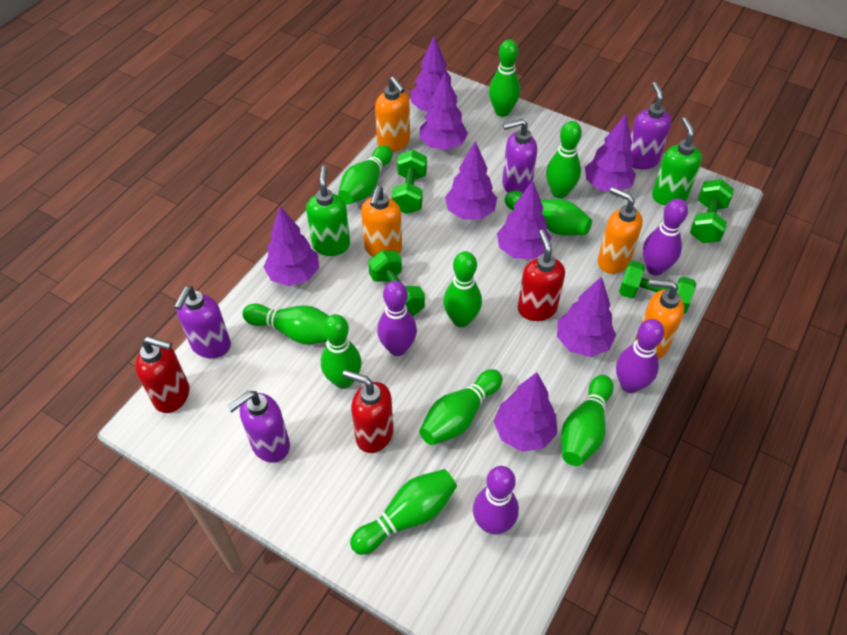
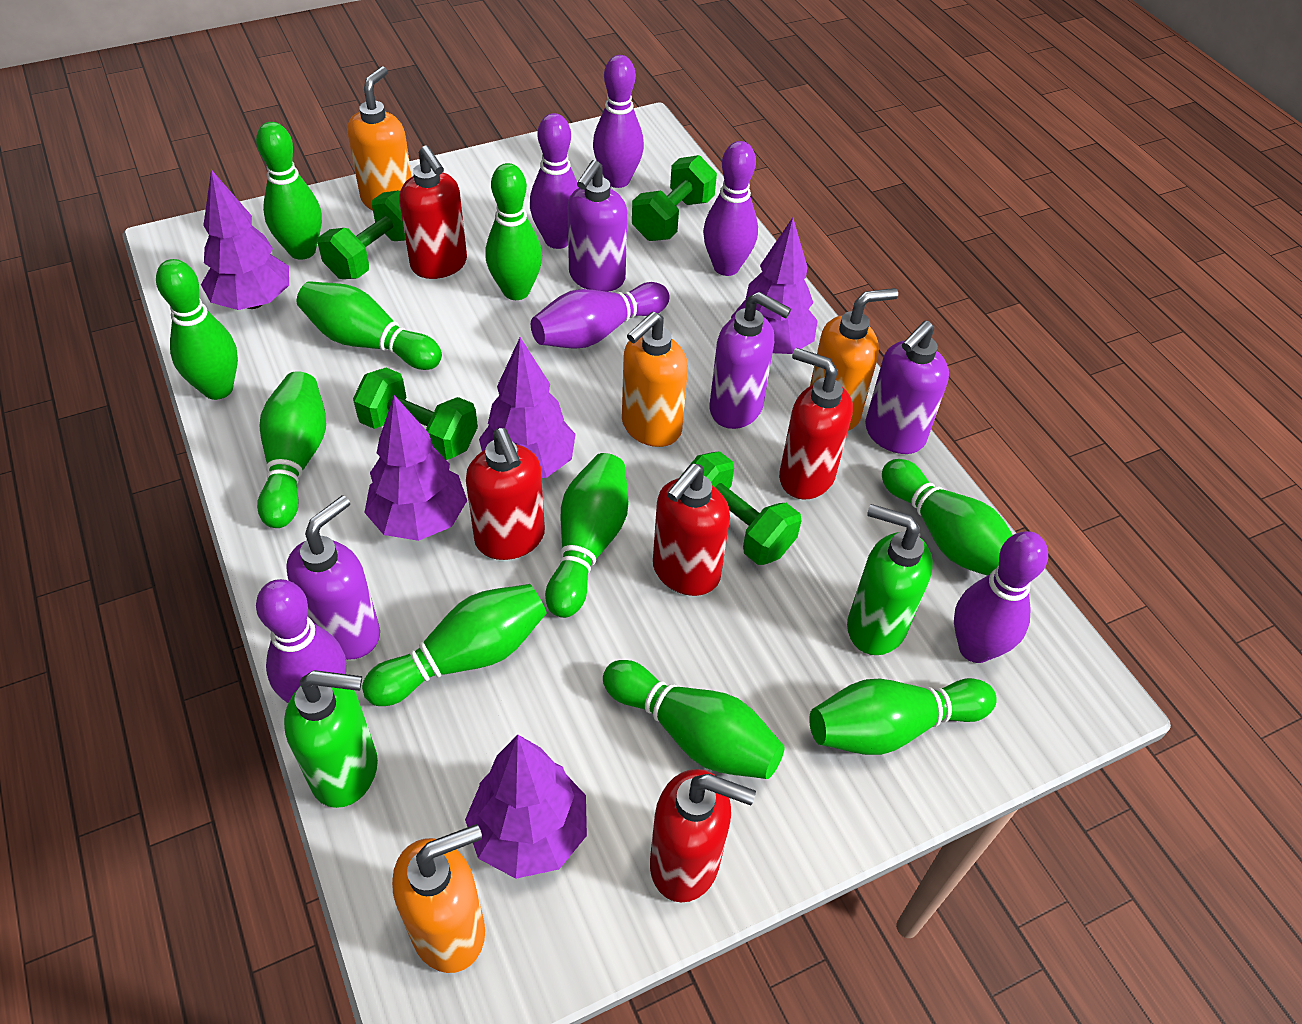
purple bowling pin: 4 -> 6
purple tree: 8 -> 5
red soap dispenser: 3 -> 5

